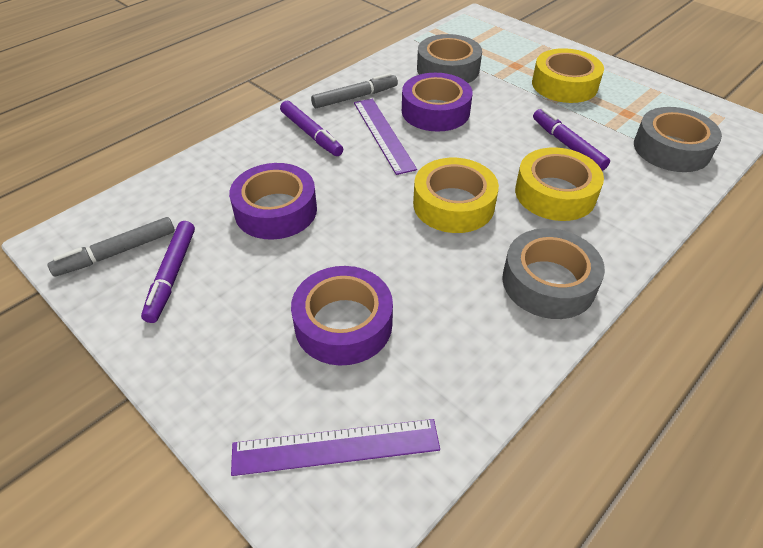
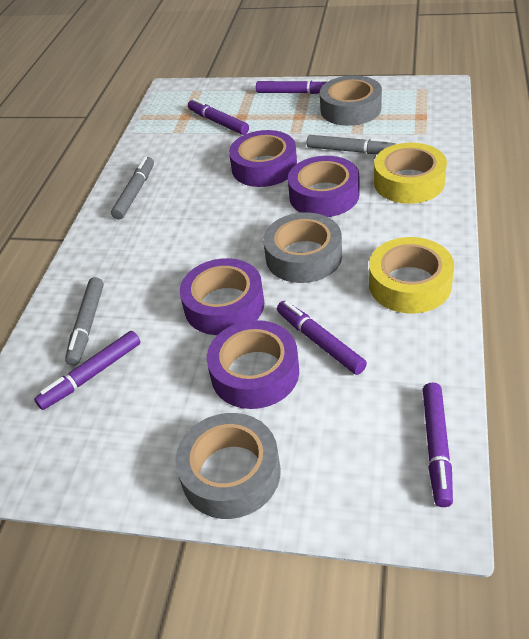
grey marker: 2 -> 3
purple marker: 3 -> 5
purple ruler: 2 -> 0
purple tape: 3 -> 4
yellow tape: 3 -> 2

